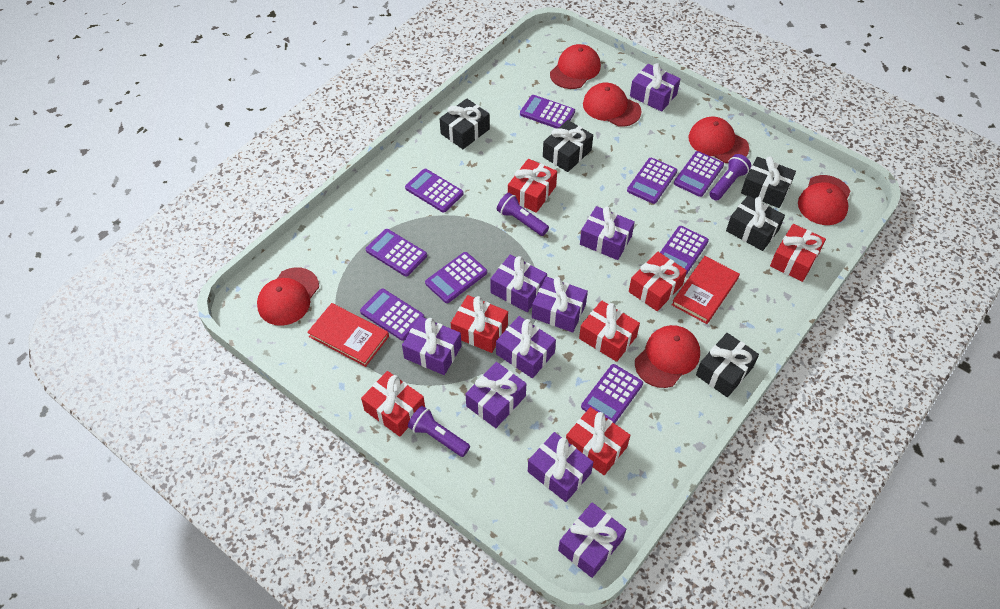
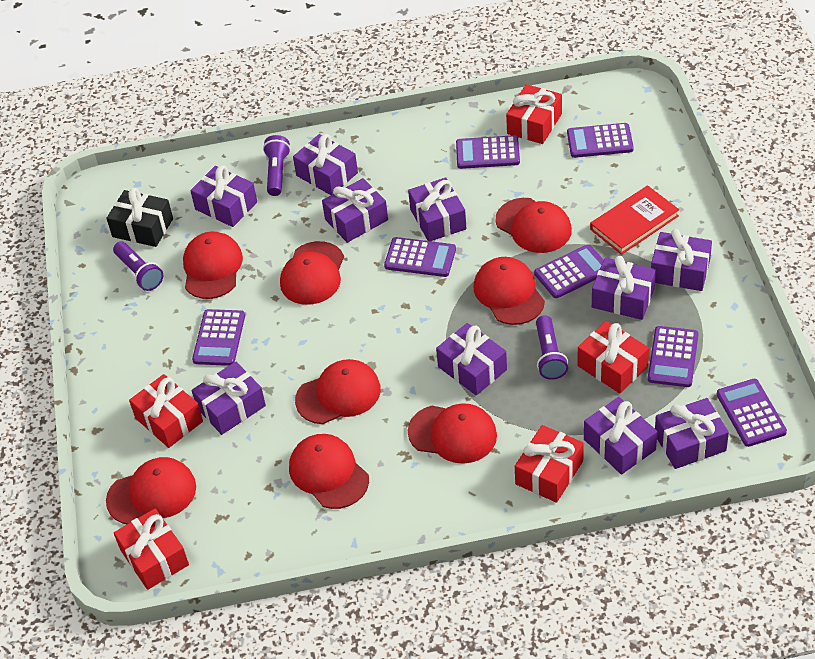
black gift: 5 -> 1
purple calculator: 9 -> 7
purple gift: 9 -> 10
red book: 2 -> 1
red cap: 6 -> 8
red gift: 7 -> 5

